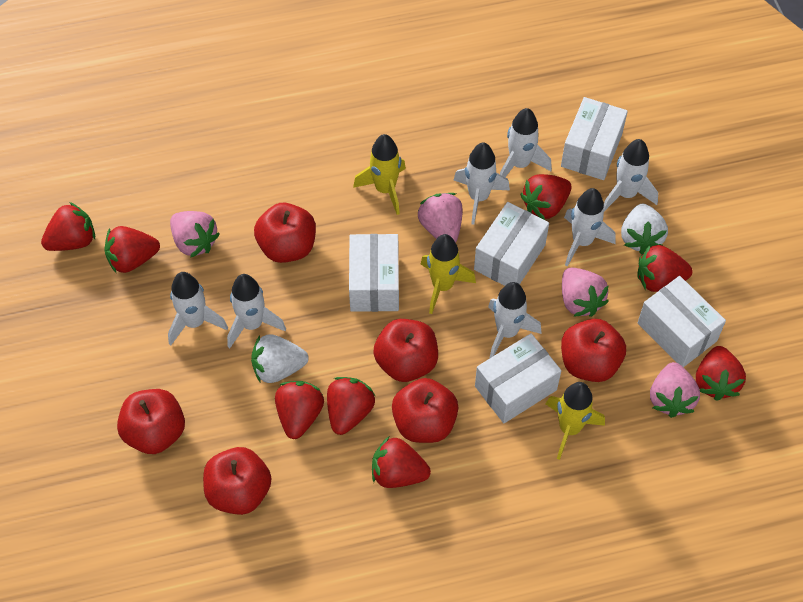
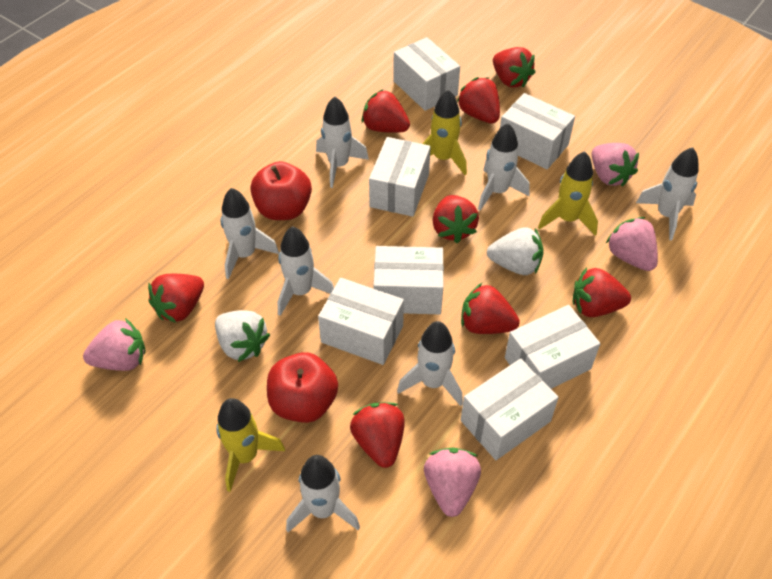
red apple: 6 -> 2
white box: 5 -> 7

